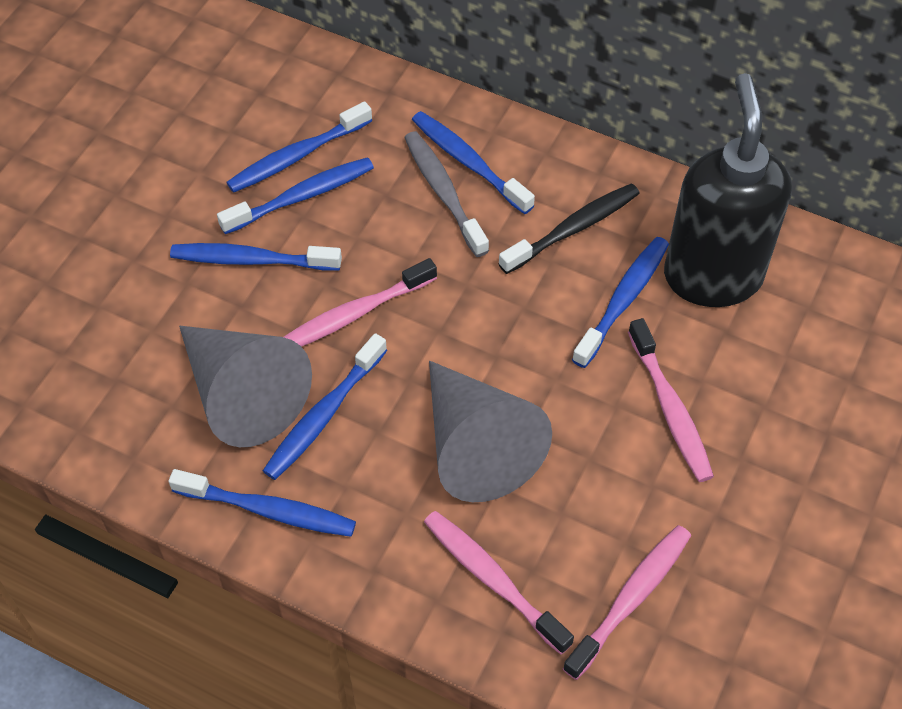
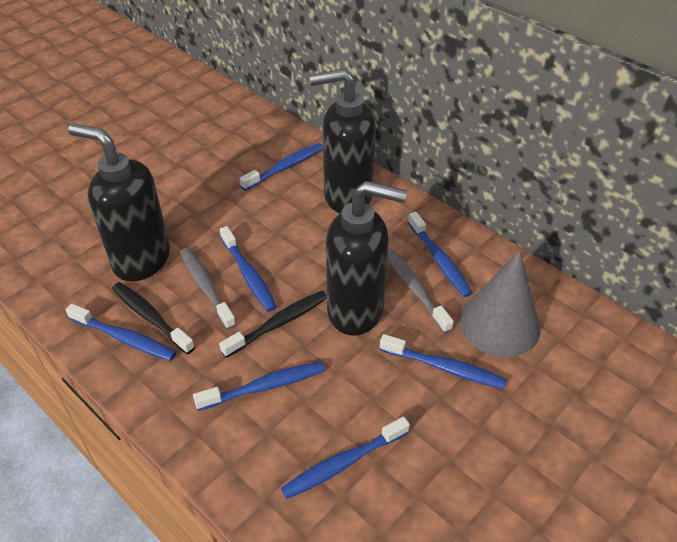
black soap dispenser: 1 -> 3
black toothbrush: 1 -> 2
grey cone: 2 -> 1
grey toothbrush: 1 -> 2
pink toothbrush: 4 -> 0

